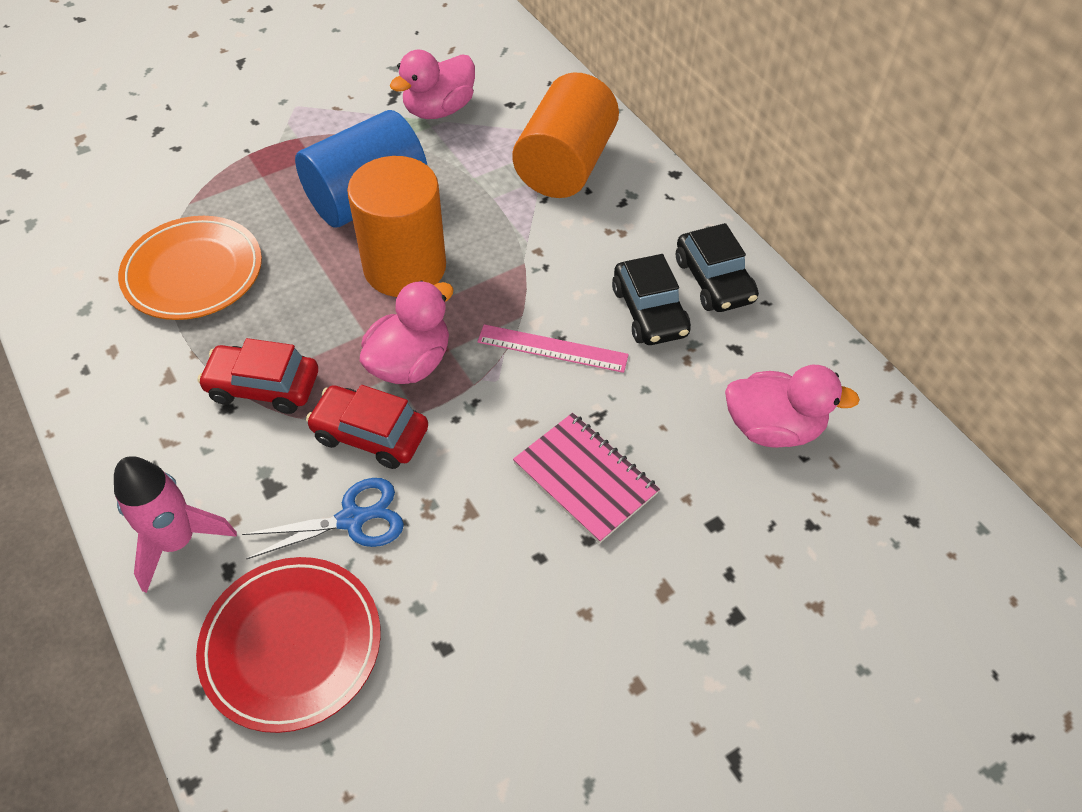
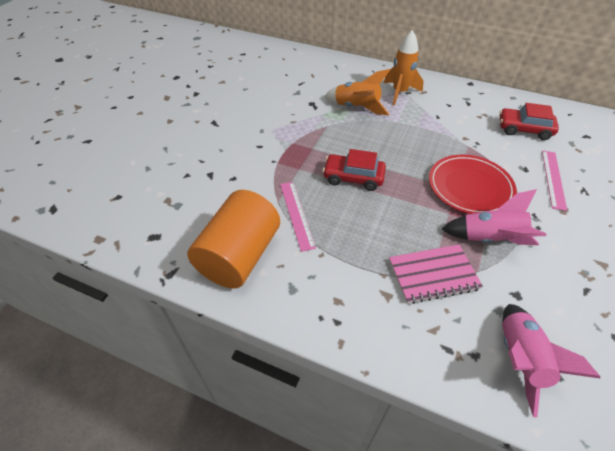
black car: 2 -> 0
blue cylinder: 1 -> 0
blue scissors: 1 -> 0
orange cylinder: 2 -> 1
orange plate: 1 -> 0
orange rocket: 0 -> 2
pink duck: 3 -> 0
pink rocket: 1 -> 2
pink ruler: 1 -> 2

